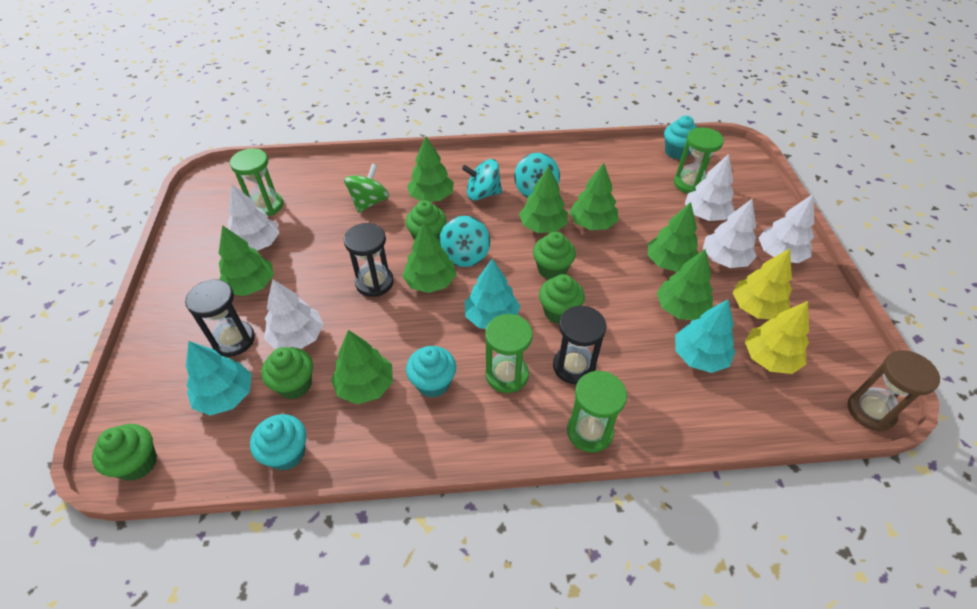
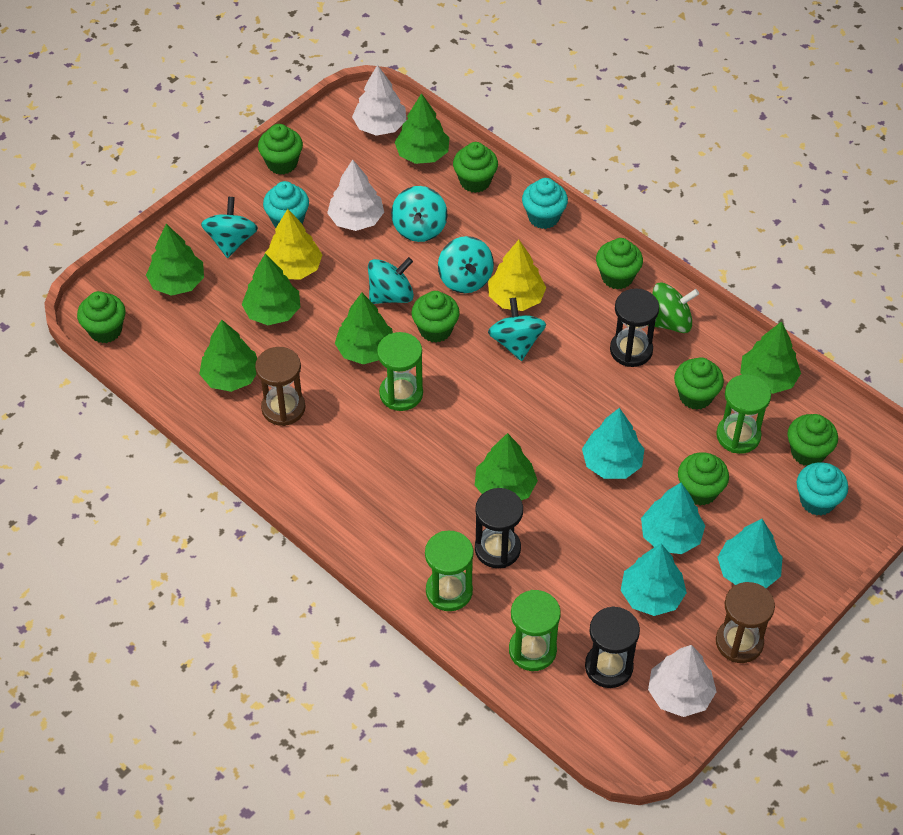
brown hourglass: 1 -> 2
green cupcake: 5 -> 8
green tree: 8 -> 7
turquoise spinning top: 3 -> 5
turquoise tree: 3 -> 4
white tree: 5 -> 3

